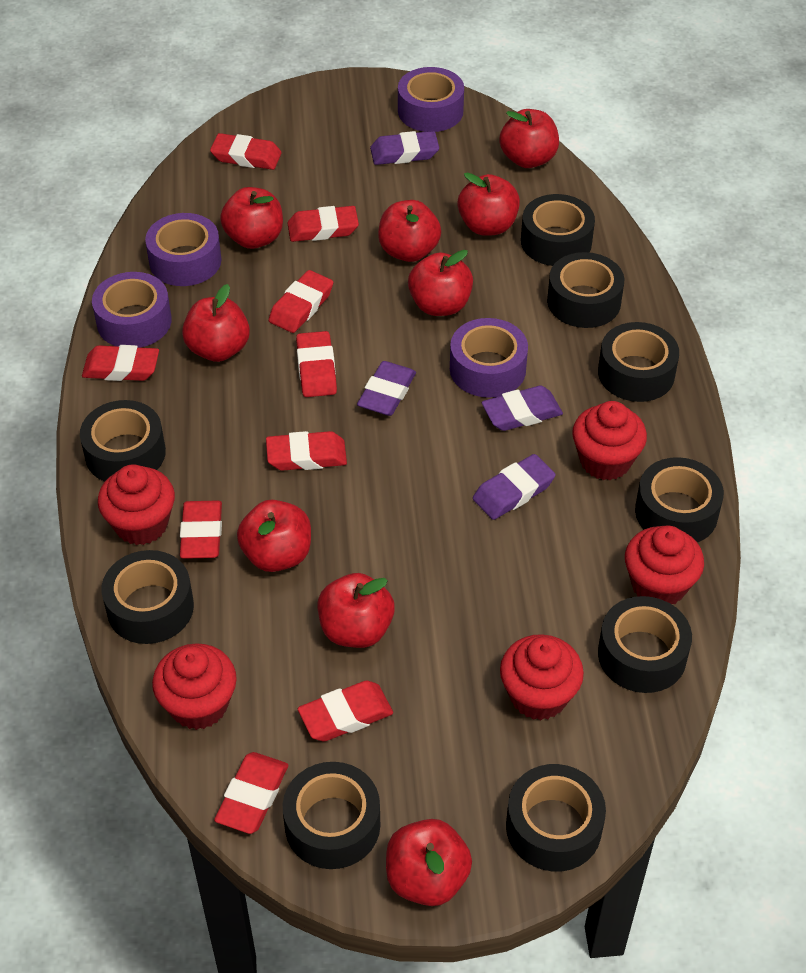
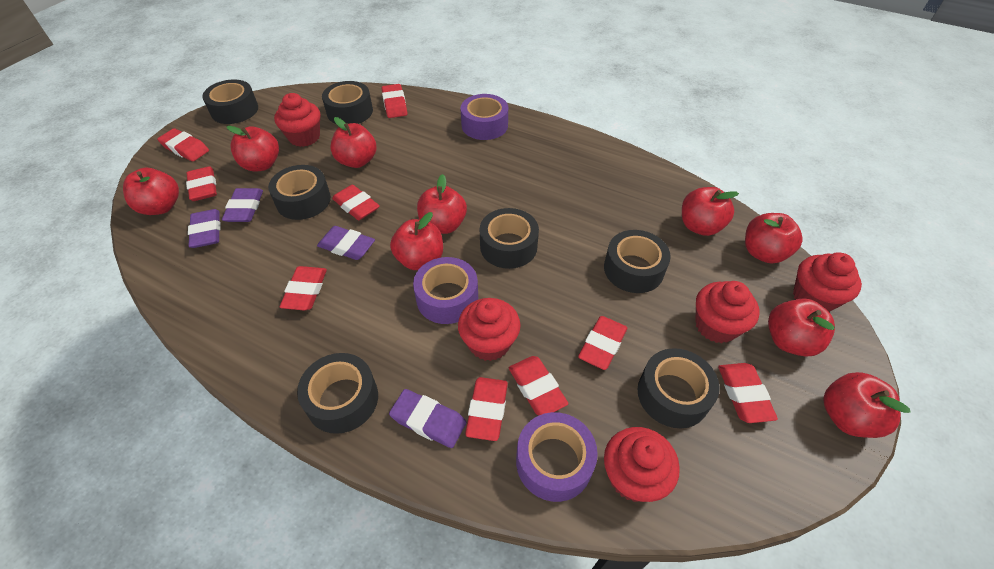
black tape: 9 -> 7
purple tape: 4 -> 3

